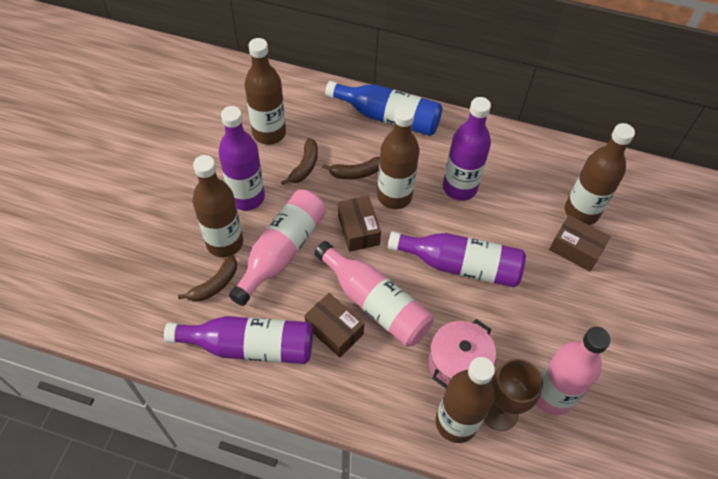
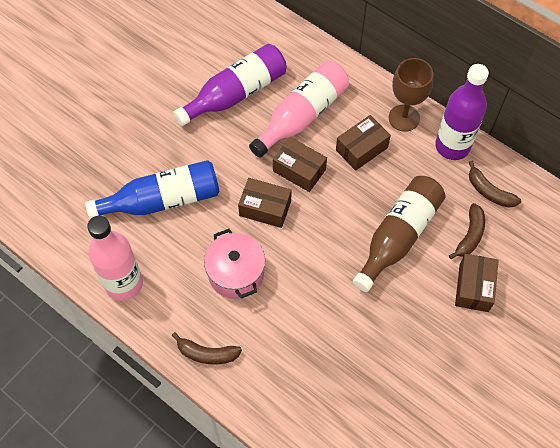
brown bottle: 5 -> 1
brown box: 3 -> 4
pink bottle: 3 -> 2
purple bottle: 4 -> 2

